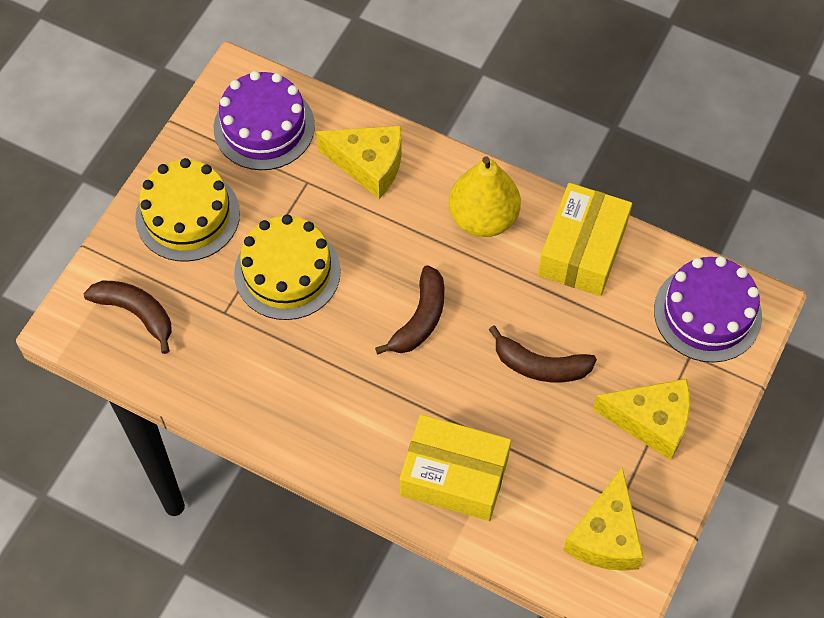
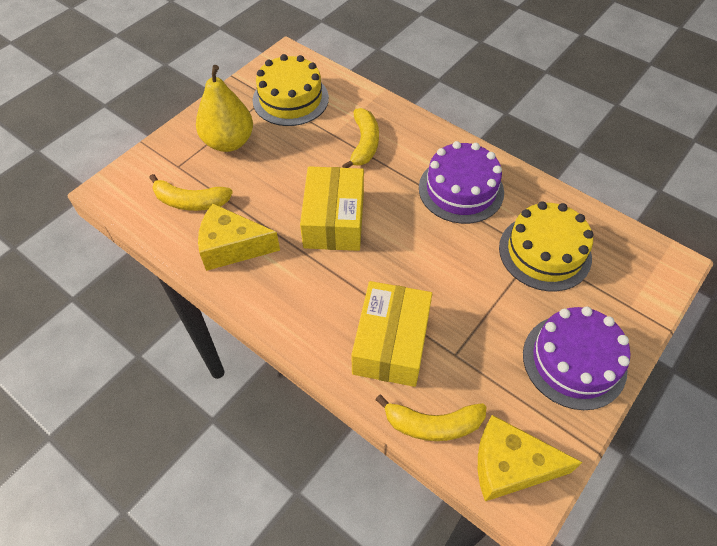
brown banana: 3 -> 0
yellow banana: 0 -> 3
yellow cheese: 3 -> 2

